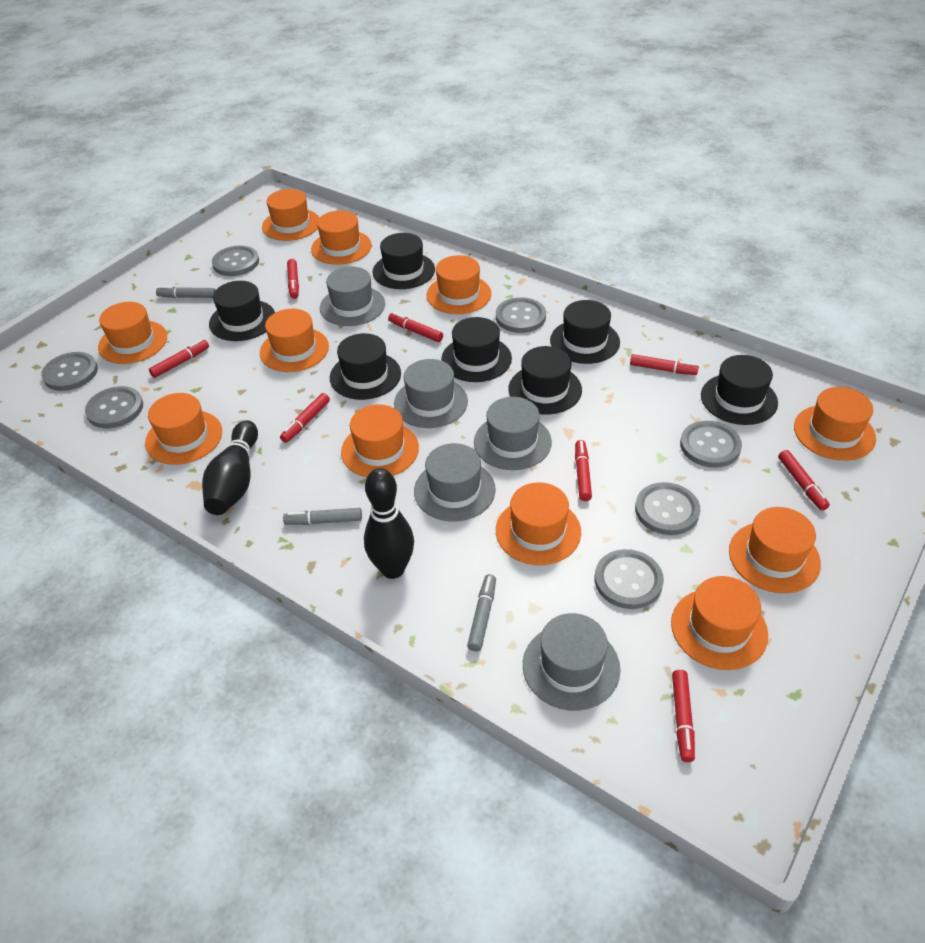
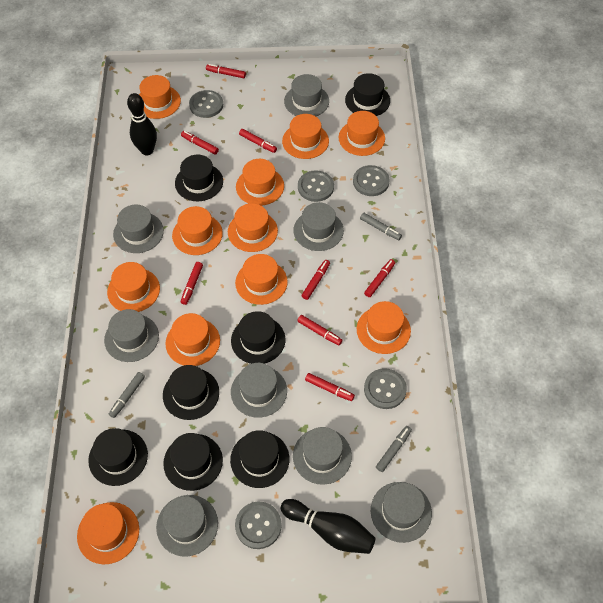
grey button: 7 -> 5
grey hat: 5 -> 8

